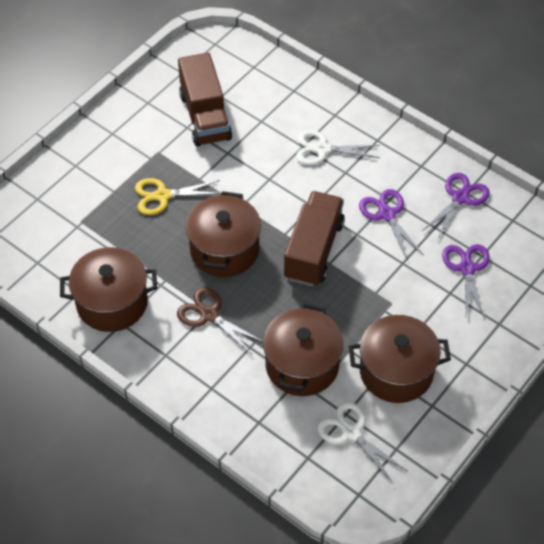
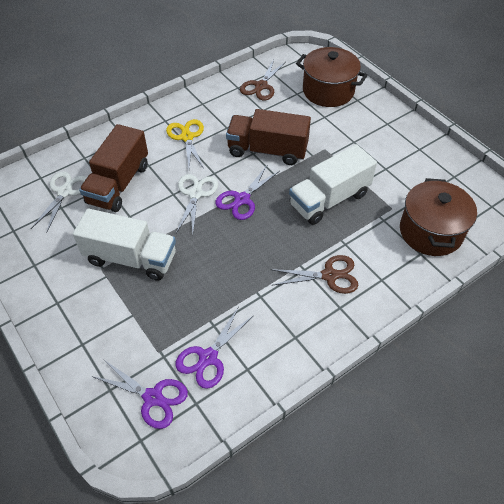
brown pot: 4 -> 2
brown scissors: 1 -> 2
white truck: 0 -> 2

